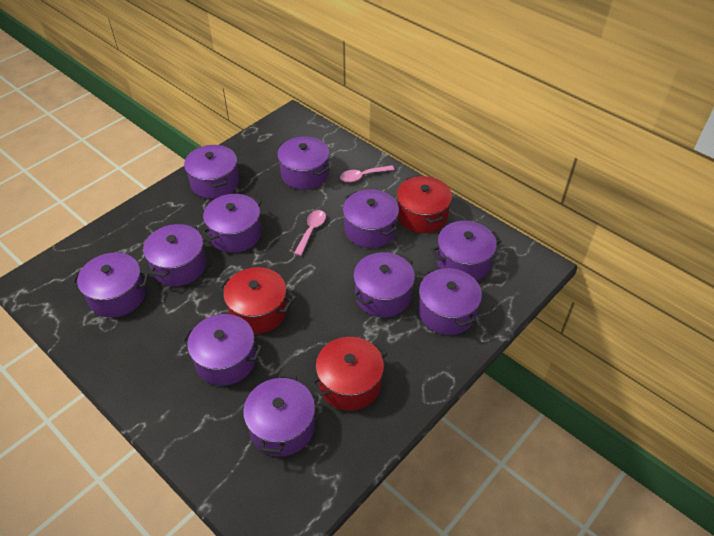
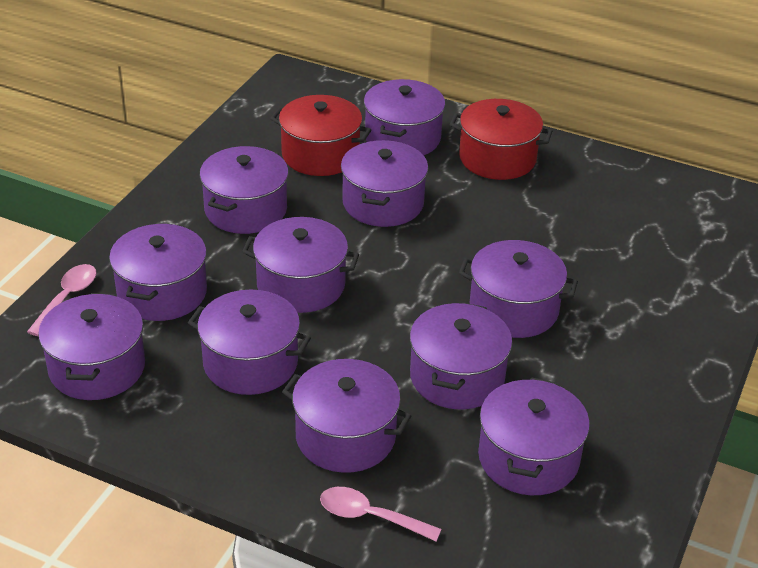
red pot: 3 -> 2

